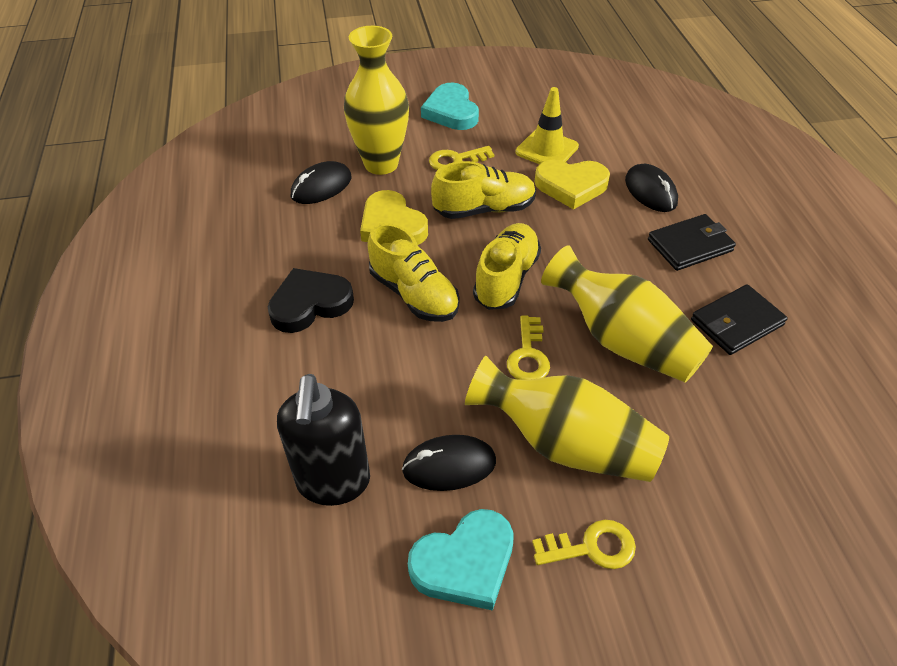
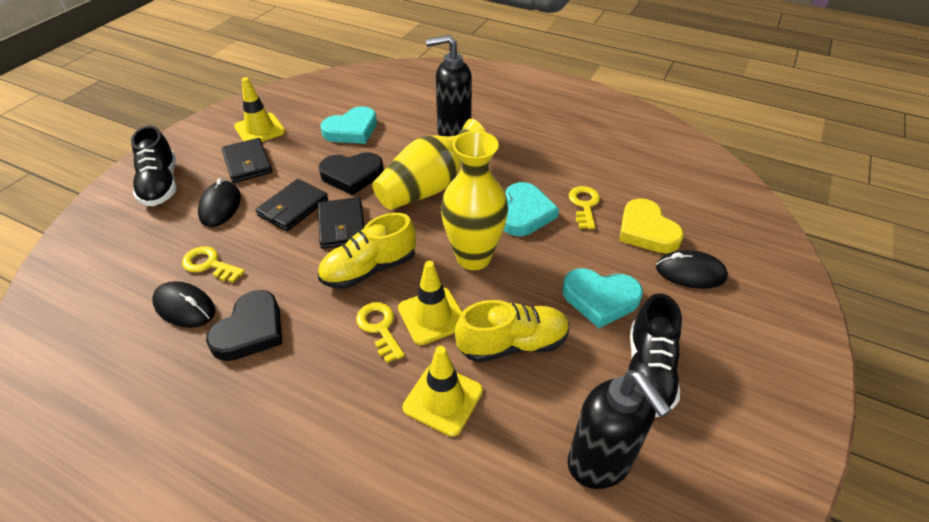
black heart: 1 -> 2
black shoe: 0 -> 2
black soap dispenser: 1 -> 2
black wallet: 2 -> 3
turquoise heart: 2 -> 3
yellow heart: 2 -> 1
yellow shoe: 3 -> 2
yellow traffic cone: 1 -> 3
yellow vase: 3 -> 2

